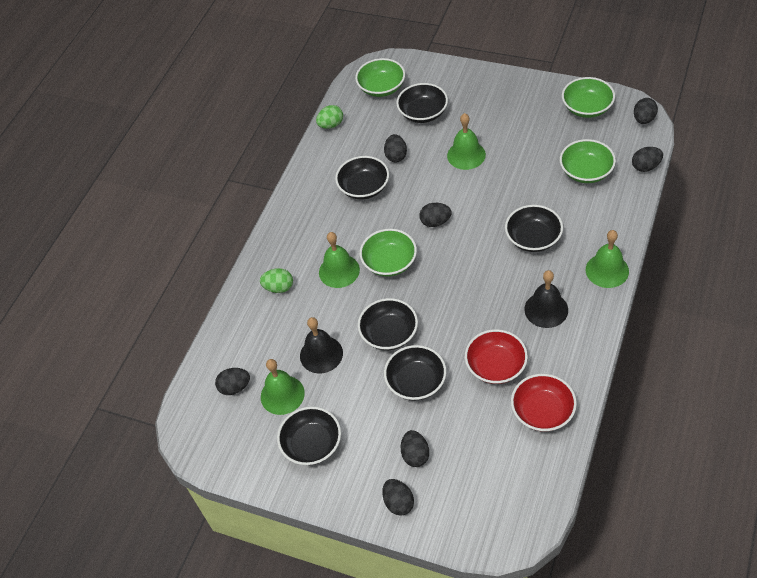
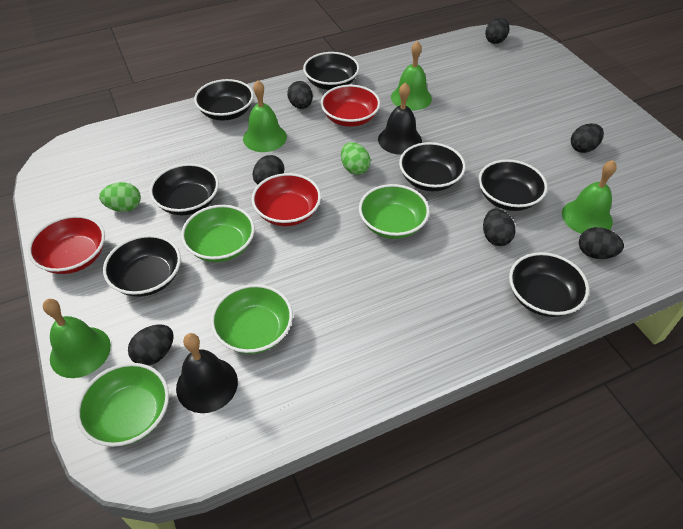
black bowl: 6 -> 7
red bowl: 2 -> 3

